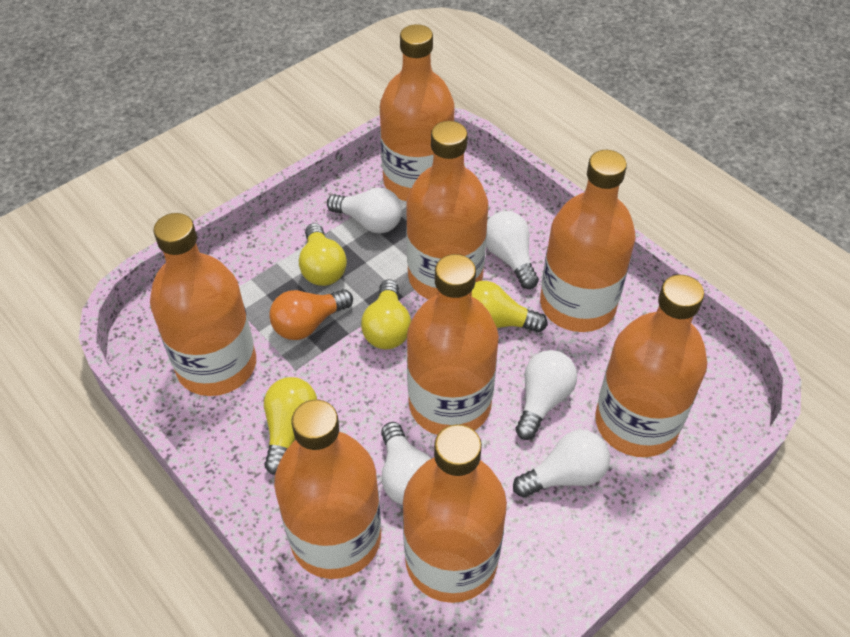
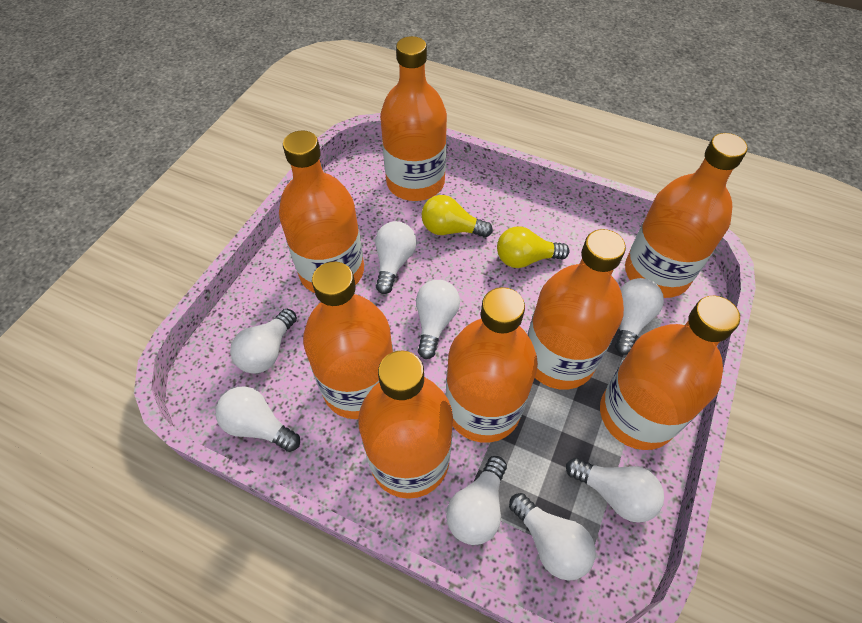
orange light bulb: 1 -> 0
white light bulb: 5 -> 8
yellow light bulb: 4 -> 2

